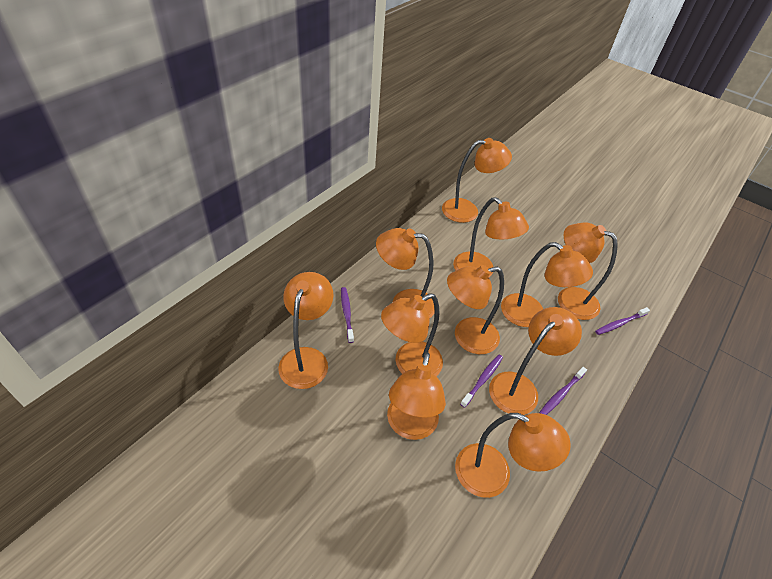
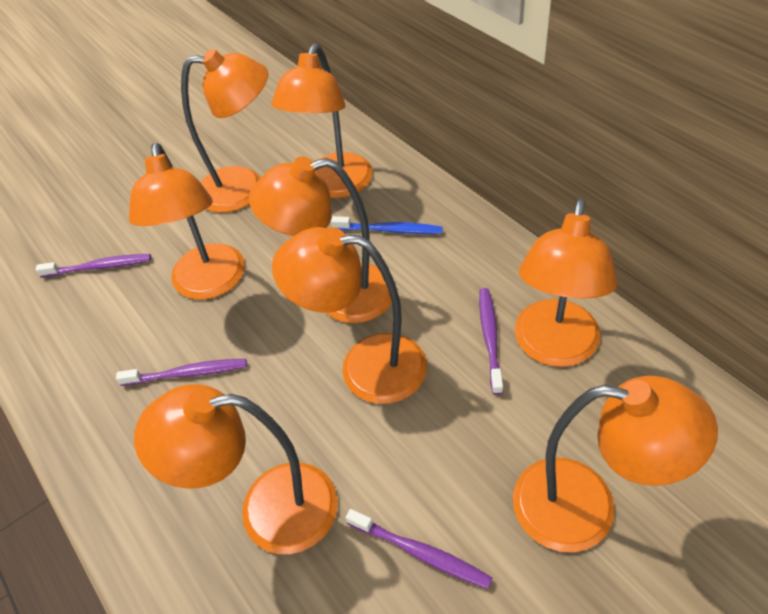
blue toothbrush: 0 -> 1
orange lamp: 11 -> 8

